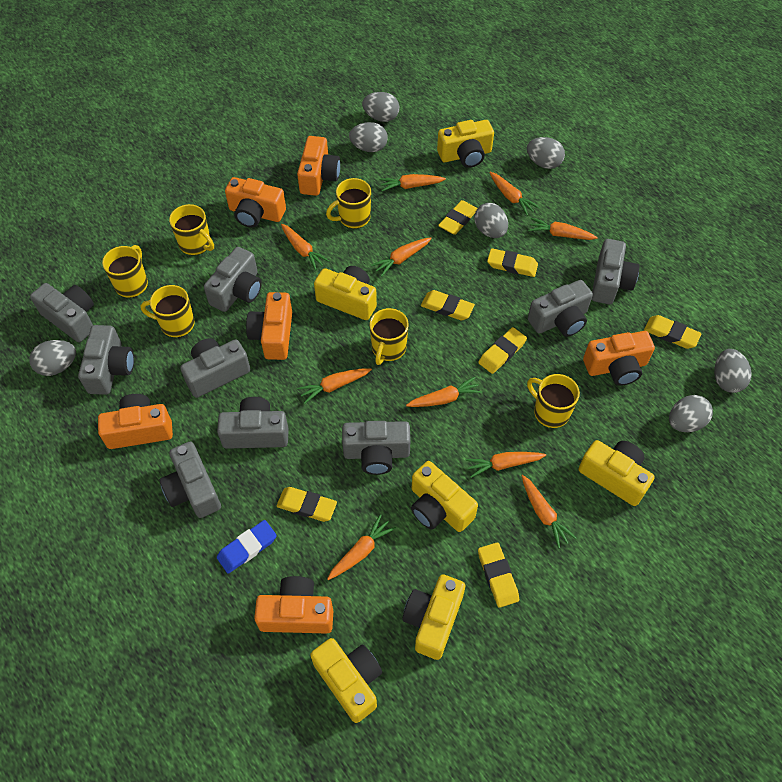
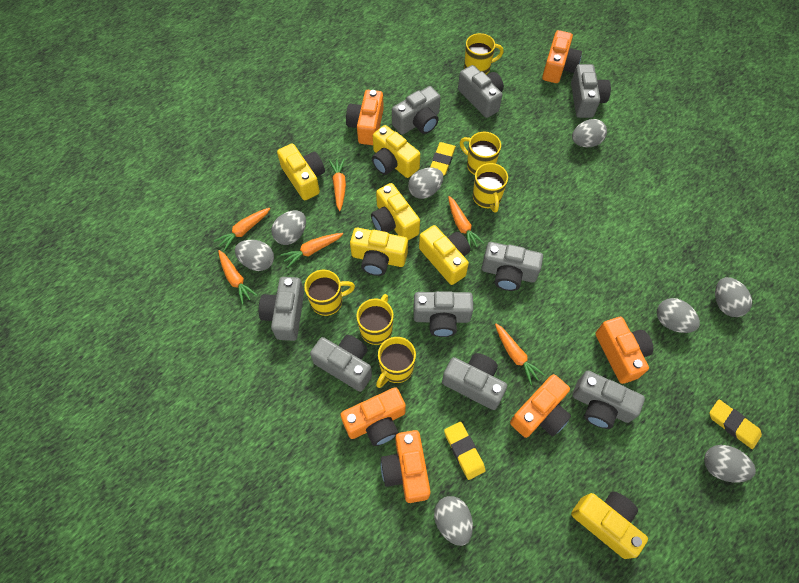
blue eraser: 1 -> 0
grey egg: 7 -> 8
orange carrot: 10 -> 6
yellow eraser: 7 -> 3

